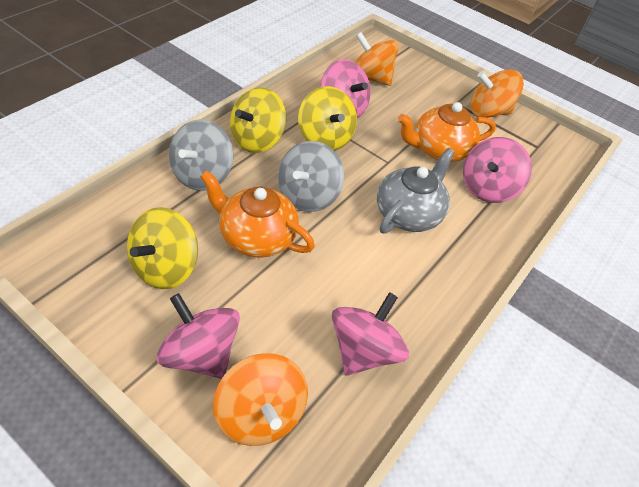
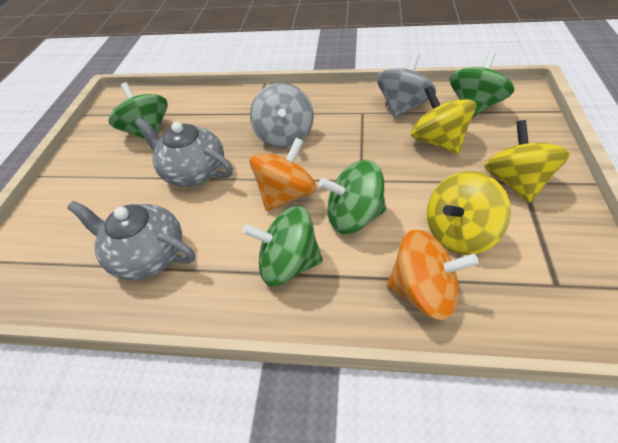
green spinning top: 0 -> 4
grey teapot: 1 -> 2
orange spinning top: 3 -> 2
orange teapot: 2 -> 0
pink spinning top: 4 -> 0

